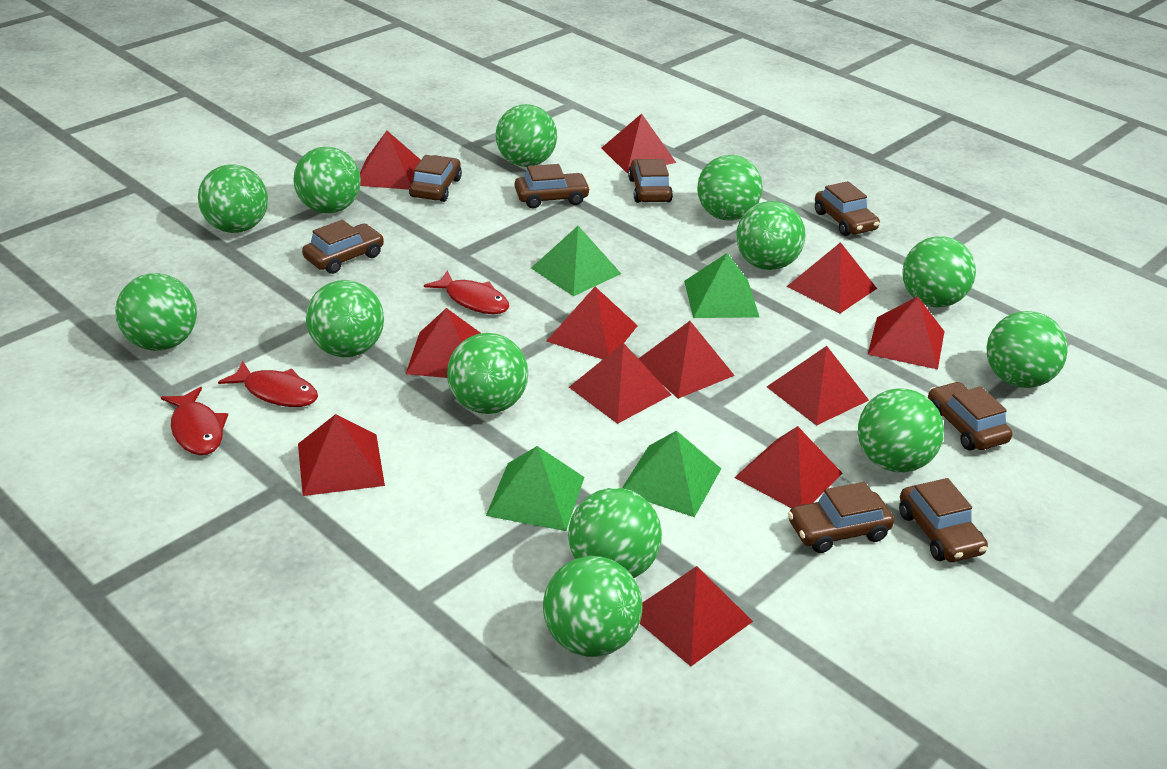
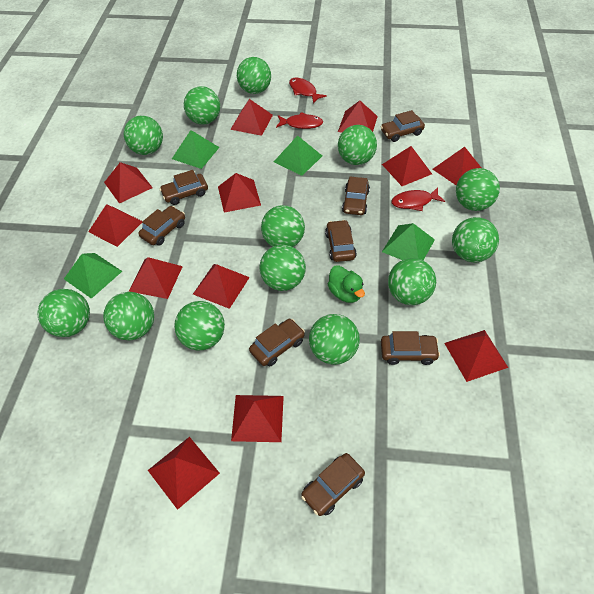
green duck: 0 -> 1

